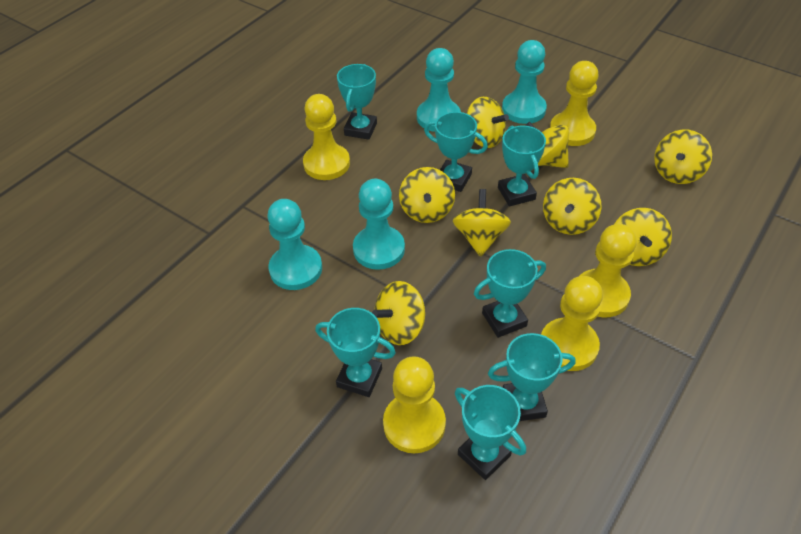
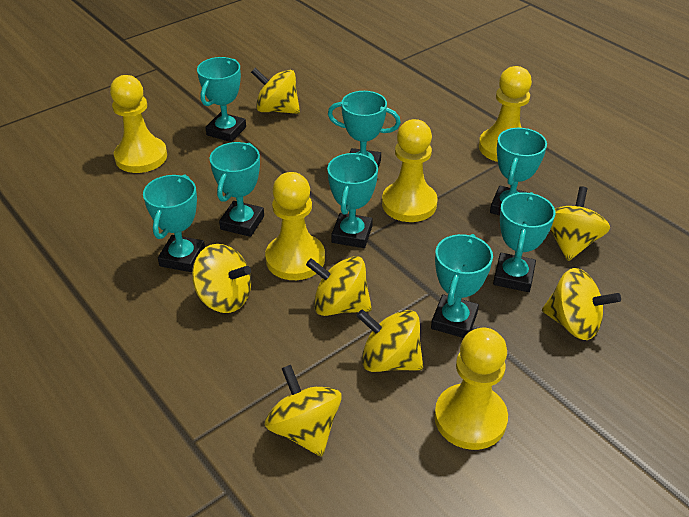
turquoise pawn: 4 -> 0
turquoise trophy: 7 -> 8
yellow spinning top: 8 -> 7

